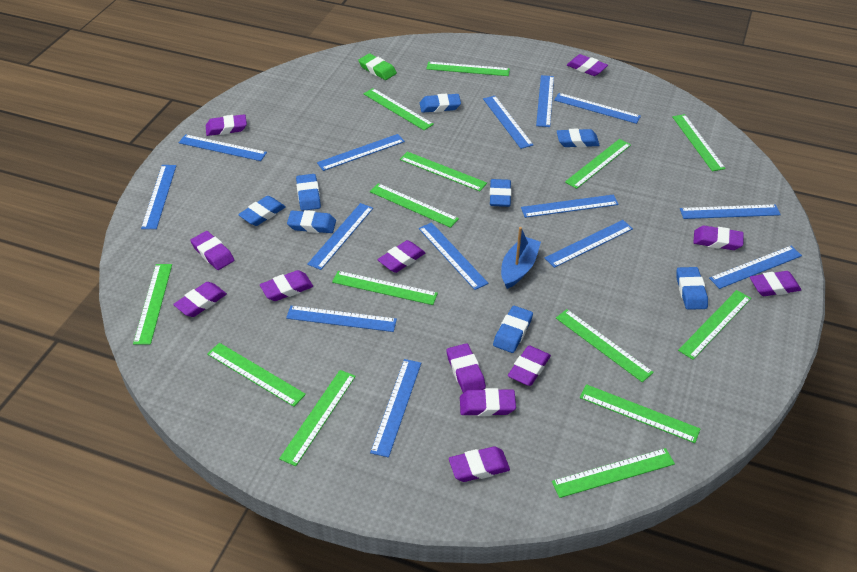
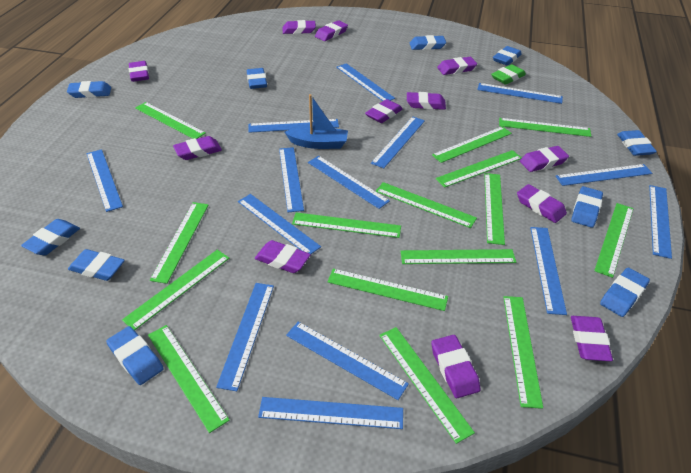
blue eraser: 8 -> 10
green ruler: 14 -> 15

